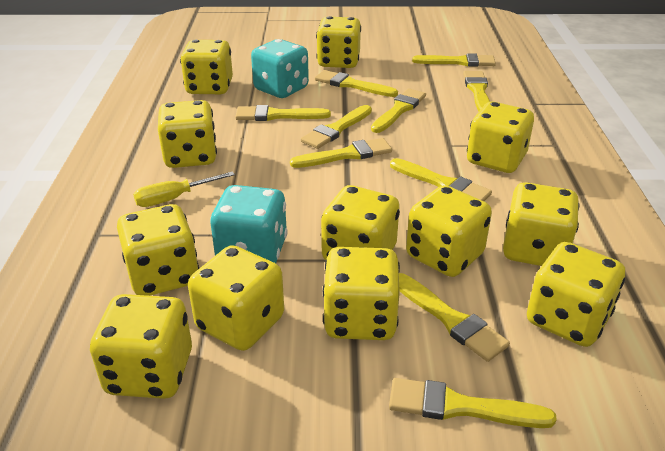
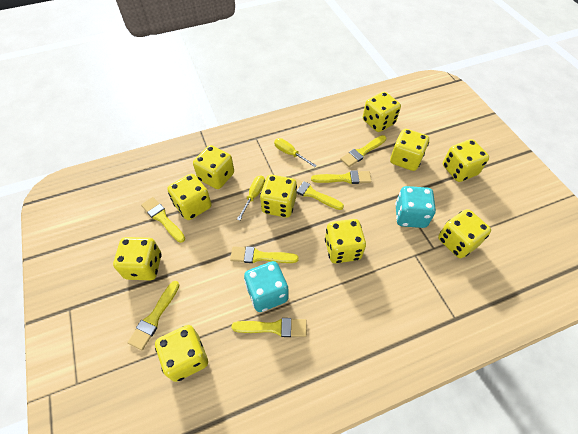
yellow brush: 10 -> 7
yellow dice: 12 -> 10
yellow screwdriver: 1 -> 2

